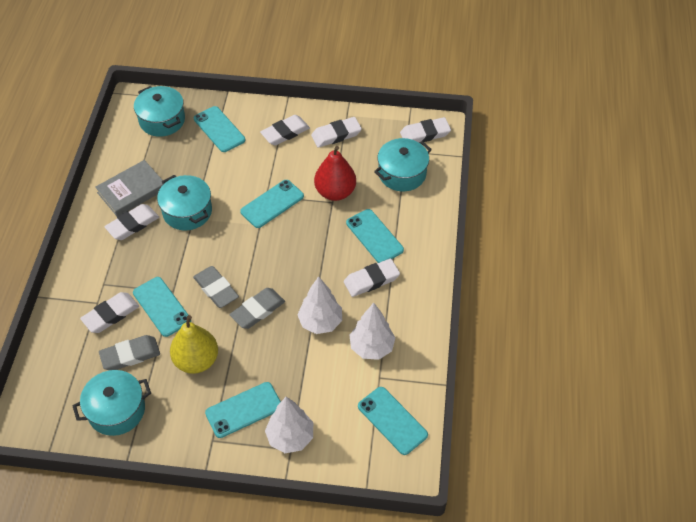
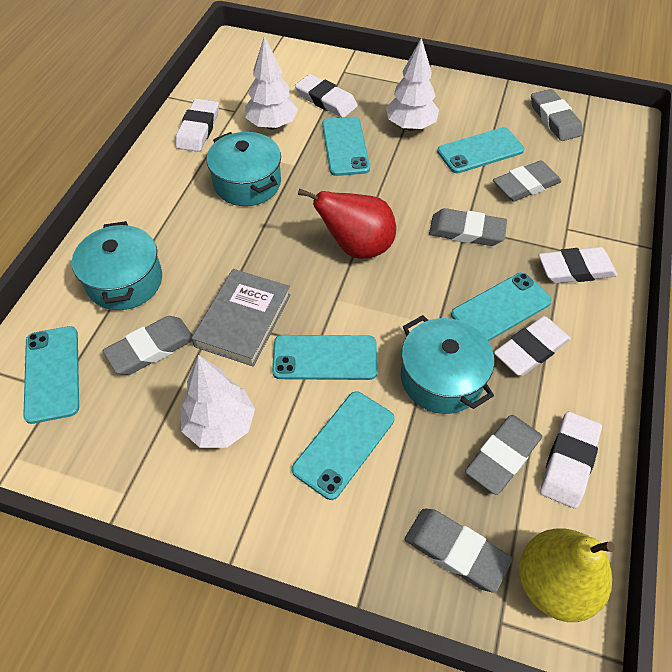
grey eraser: 3 -> 6
turquoise pot: 4 -> 3
white eraser: 6 -> 5

